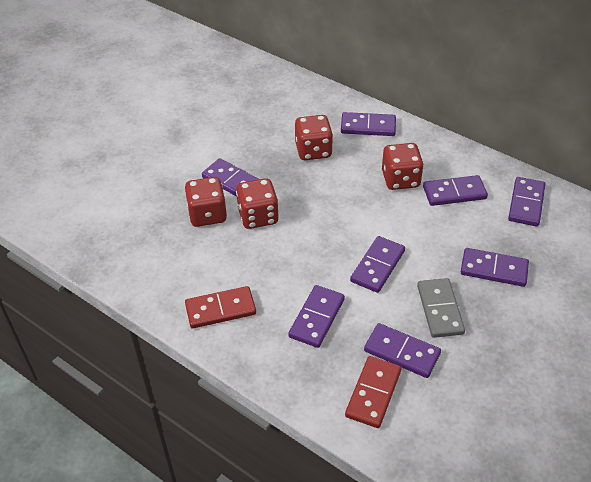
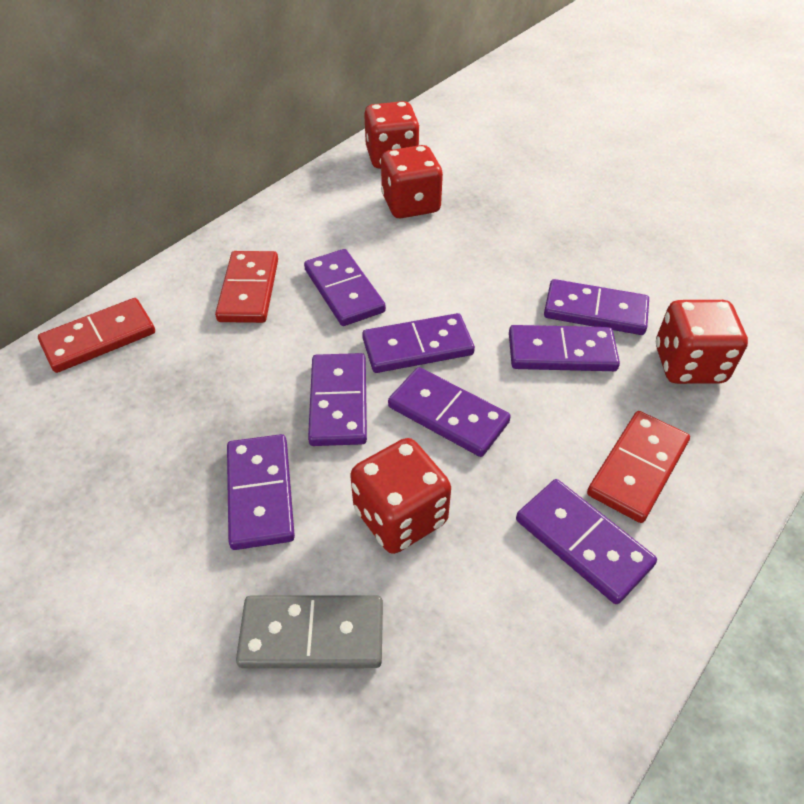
red domino: 2 -> 3

